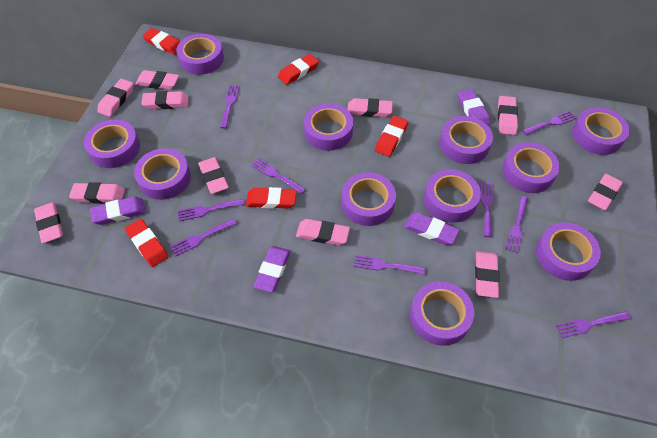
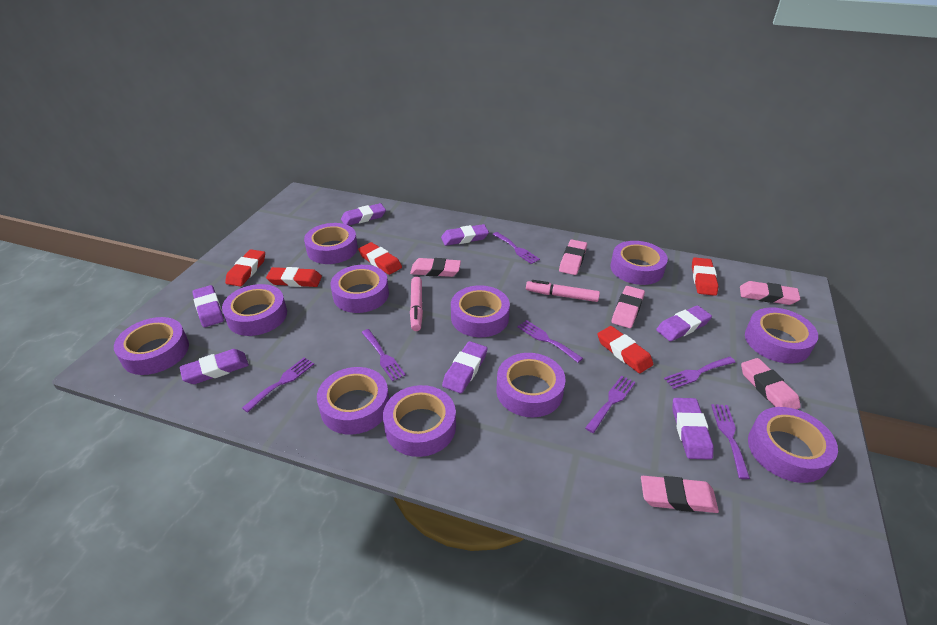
pink eraser: 11 -> 6
pink marker: 0 -> 2
purple eraser: 4 -> 7
purple fork: 9 -> 7

